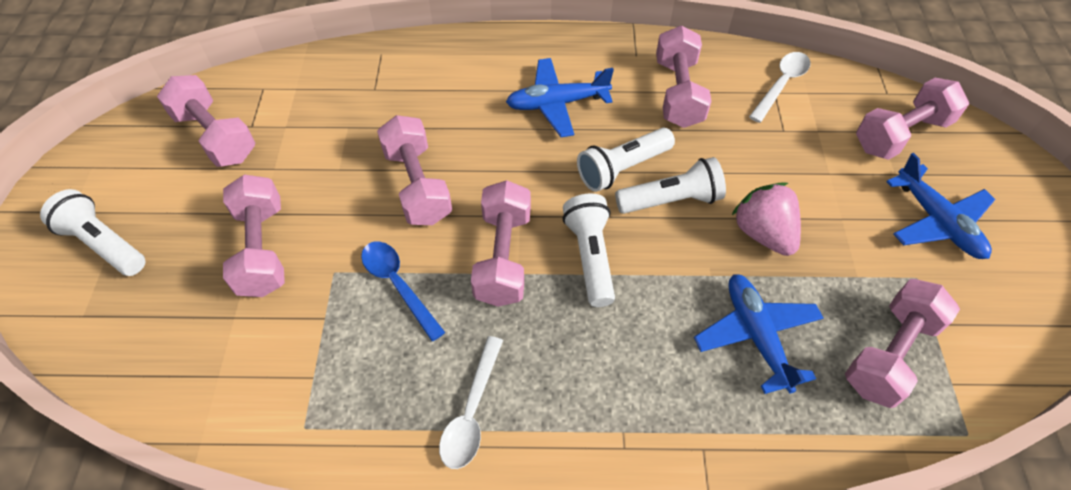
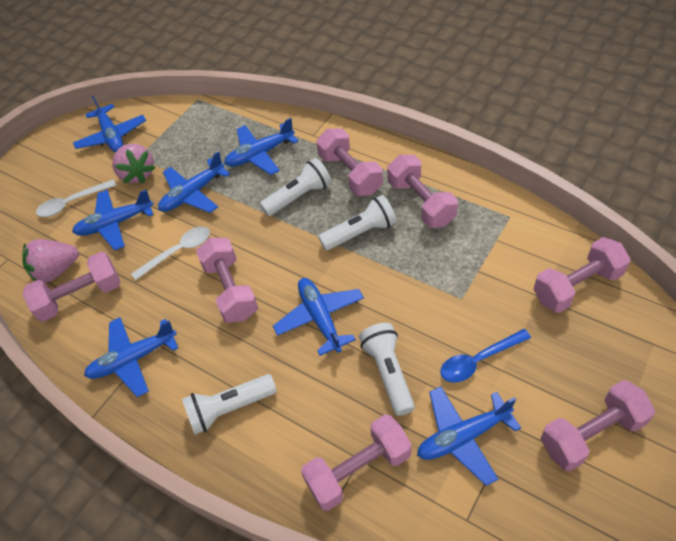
blue plane: 3 -> 7
pink strawberry: 1 -> 2

